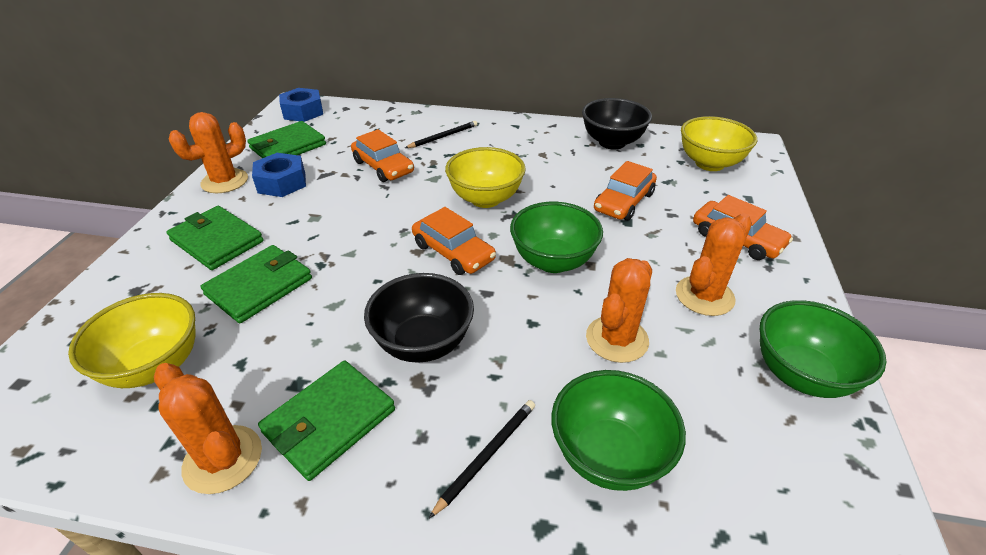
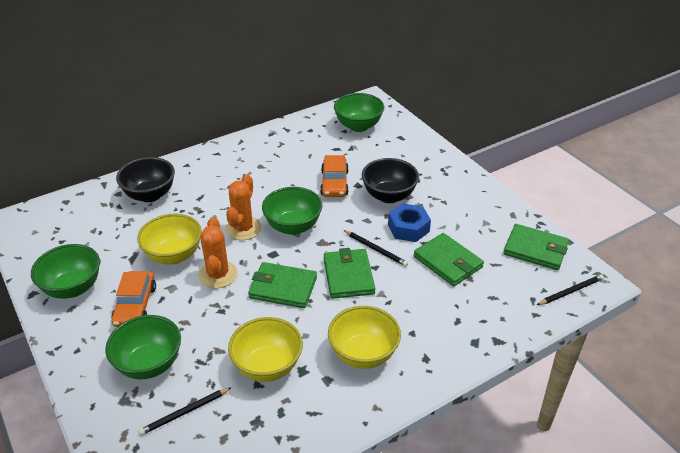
black pencil: 2 -> 3
blue nut: 2 -> 1
green bowl: 3 -> 4
orange cactus: 4 -> 2
orange car: 4 -> 2

